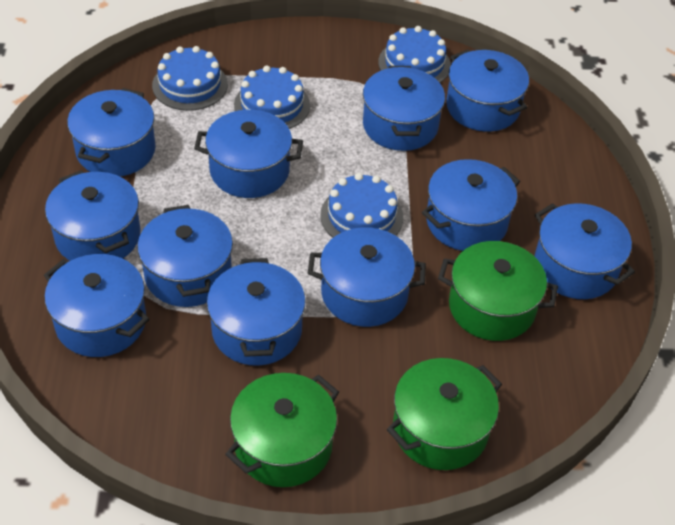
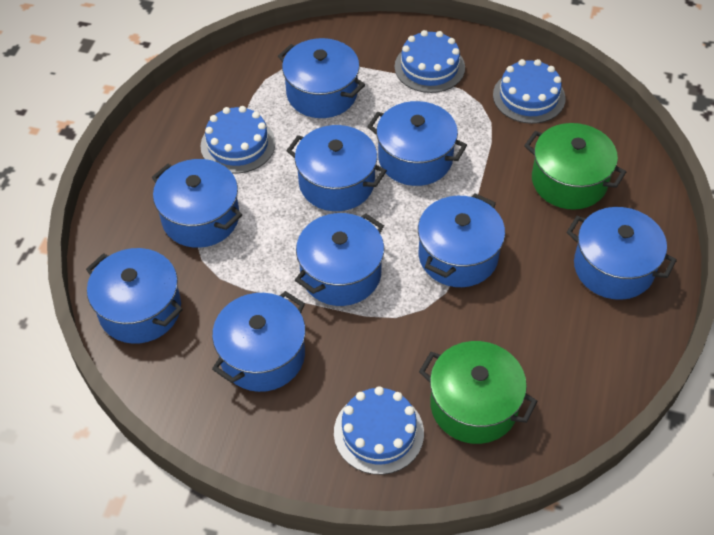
blue pot: 11 -> 9
green pot: 3 -> 2

